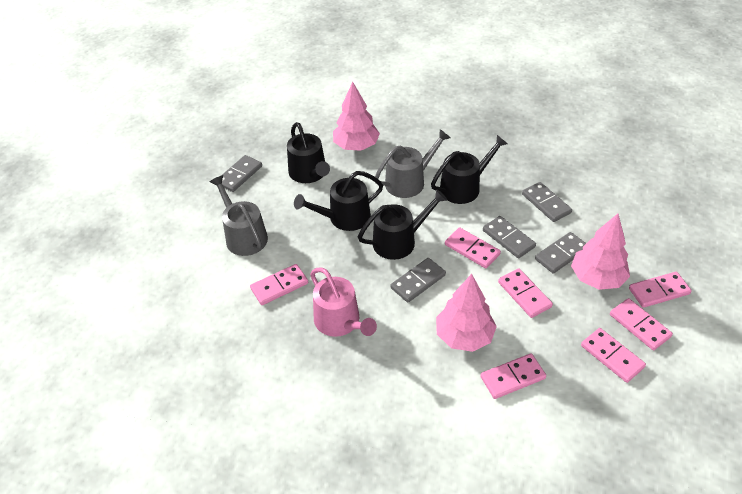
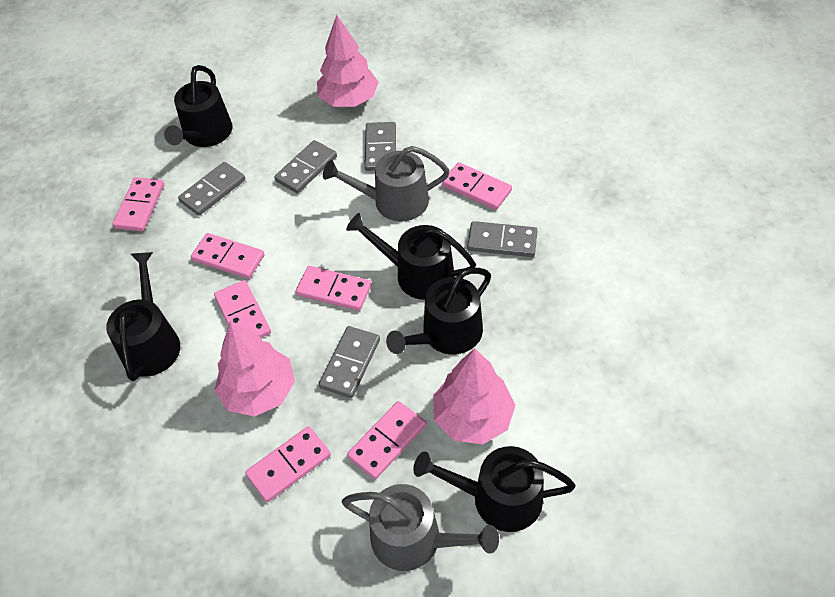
black watering can: 4 -> 5
pink watering can: 1 -> 0

